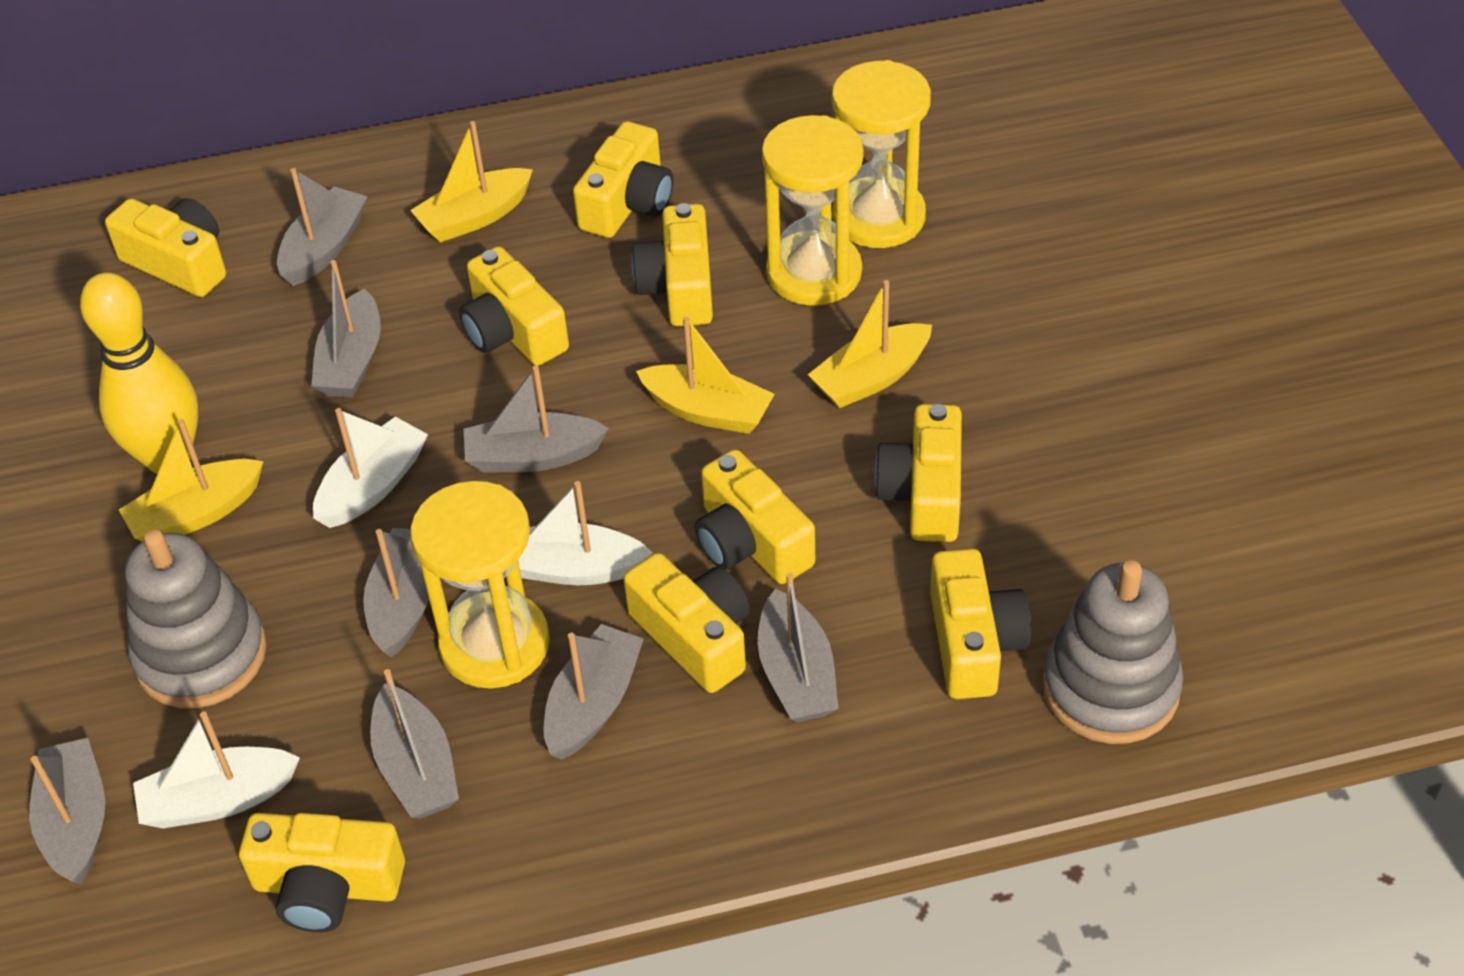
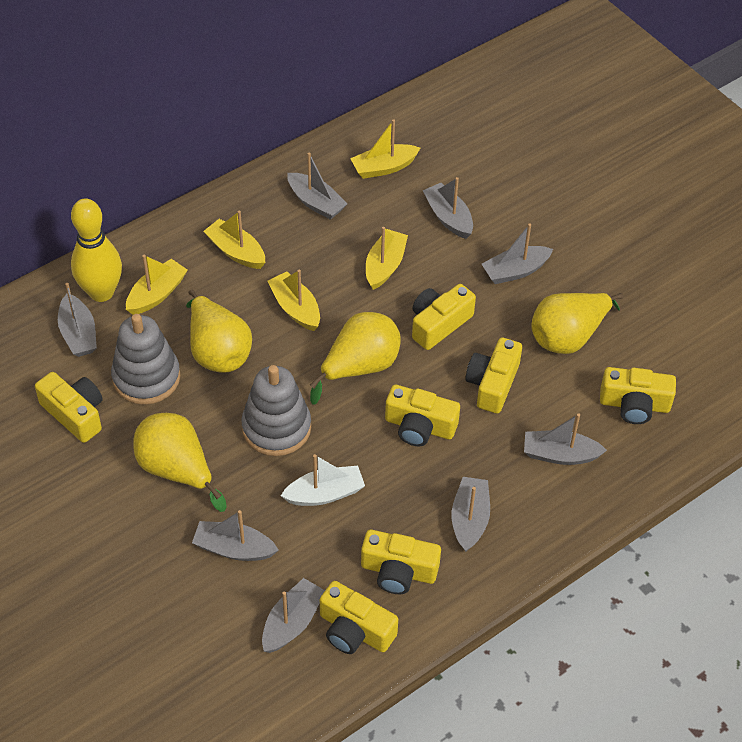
white boat: 3 -> 1
yellow boat: 4 -> 5
yellow camera: 9 -> 7
yellow hourglass: 3 -> 0
yellow pear: 0 -> 4

